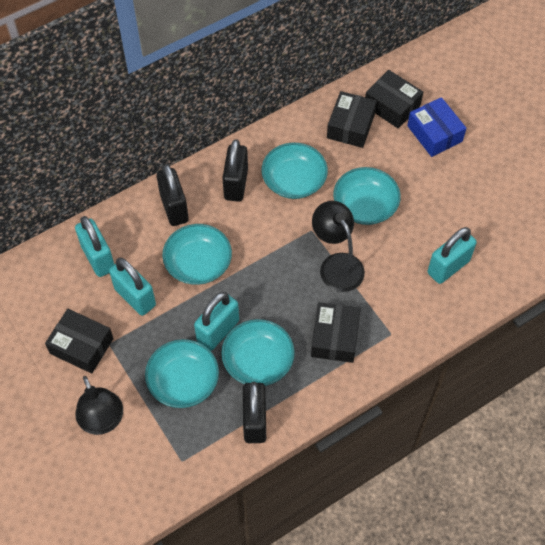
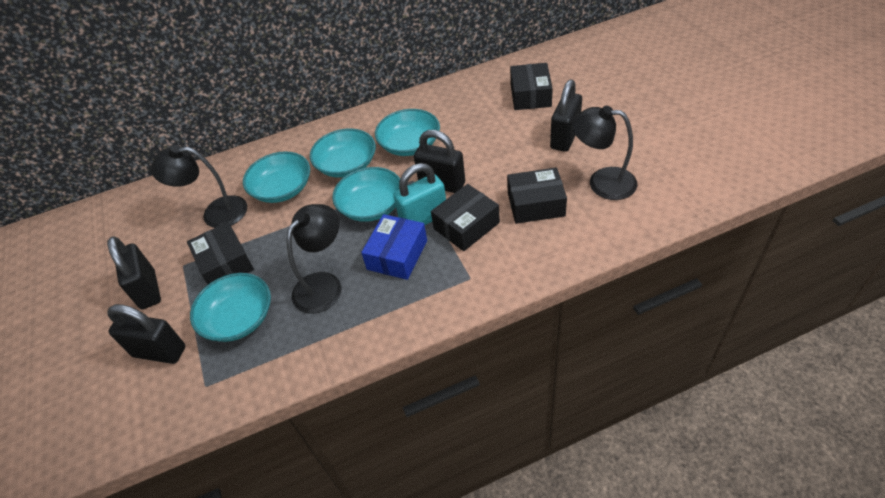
black lamp: 2 -> 3
black padlock: 3 -> 4
turquoise padlock: 4 -> 1

